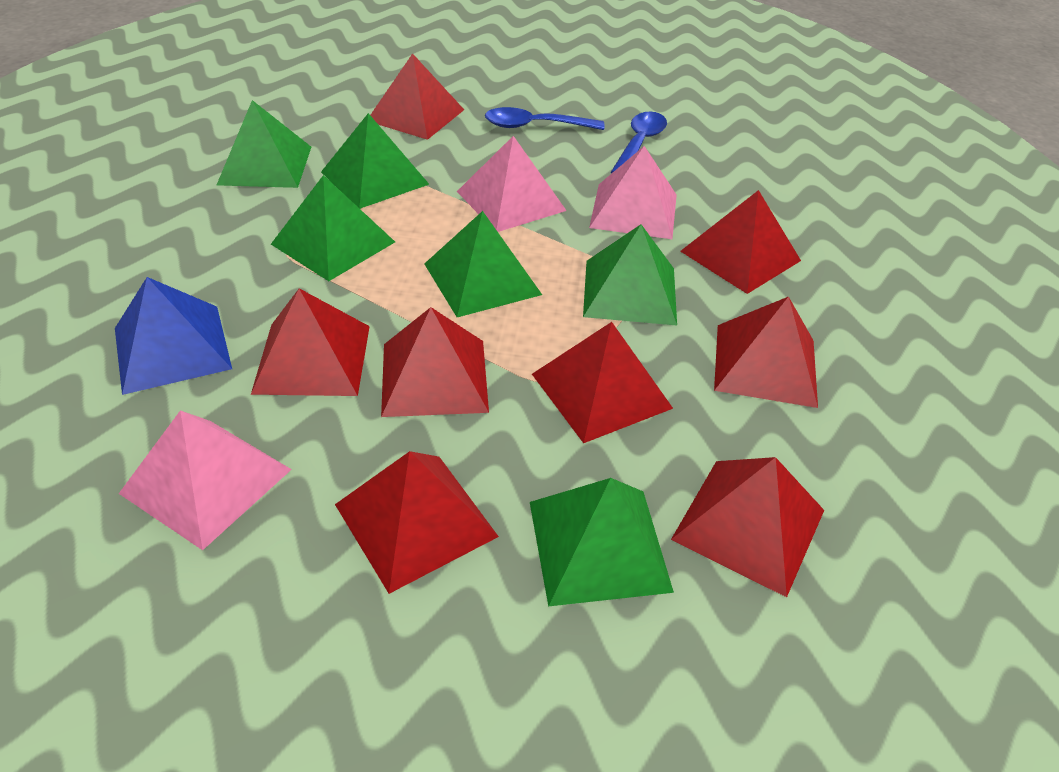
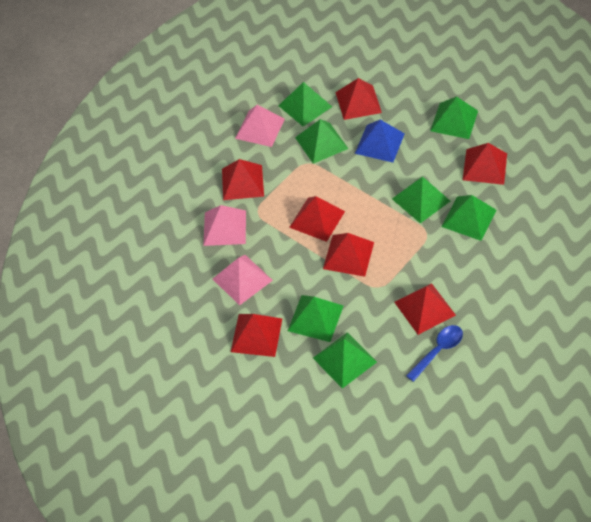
blue spoon: 2 -> 1
green pyramid: 6 -> 7
red pyramid: 8 -> 7

